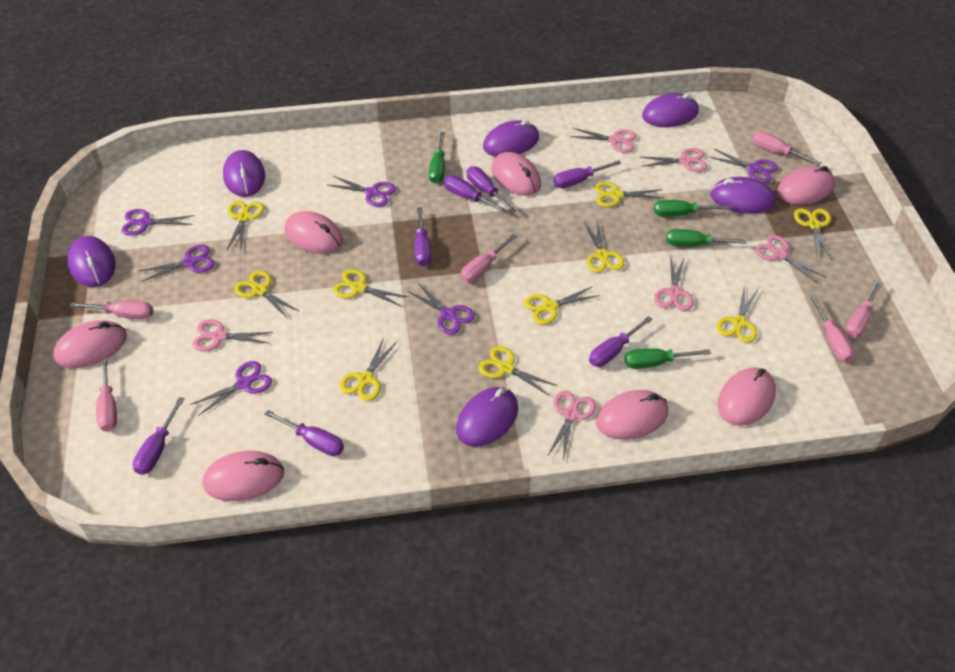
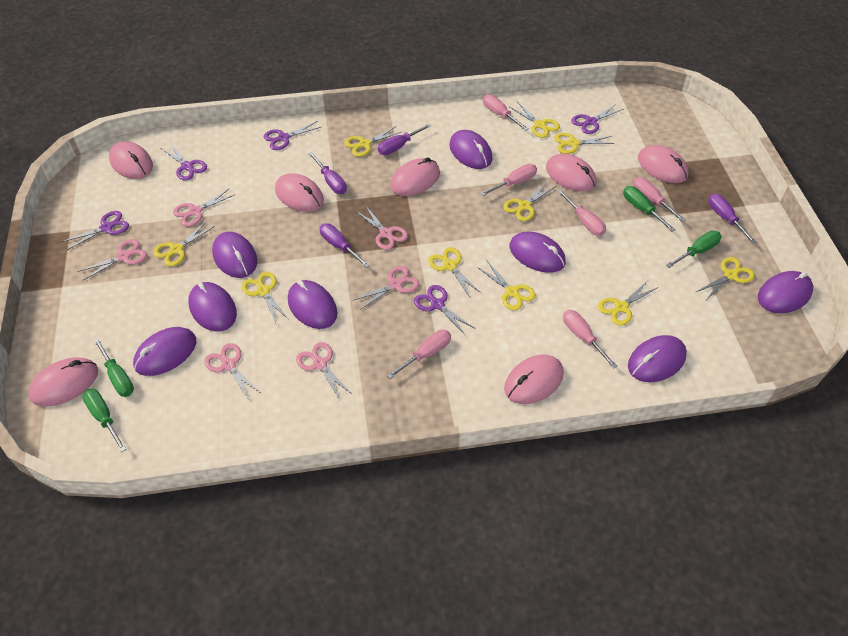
purple mouse: 6 -> 8
purple scissors: 6 -> 5
purple screwdriver: 7 -> 4

